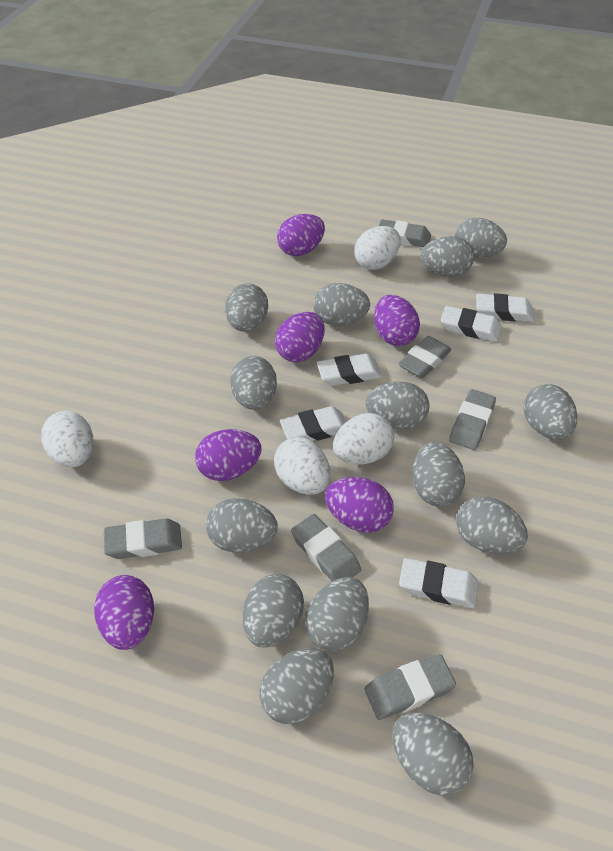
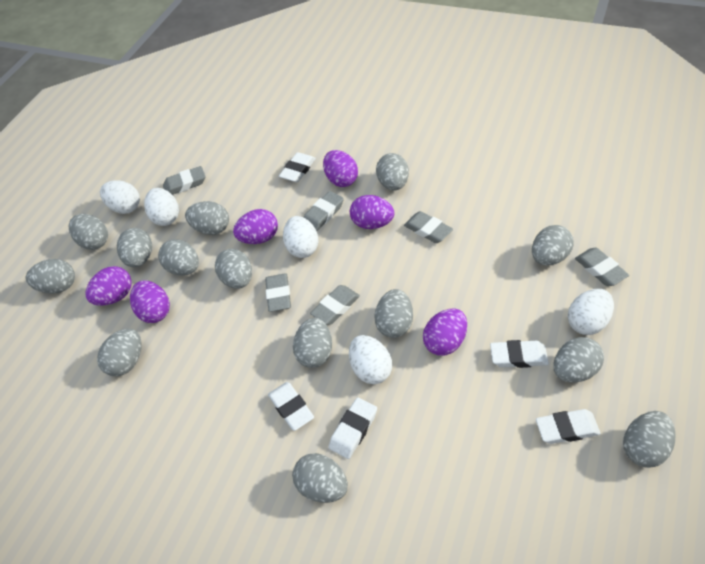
white egg: 4 -> 5

